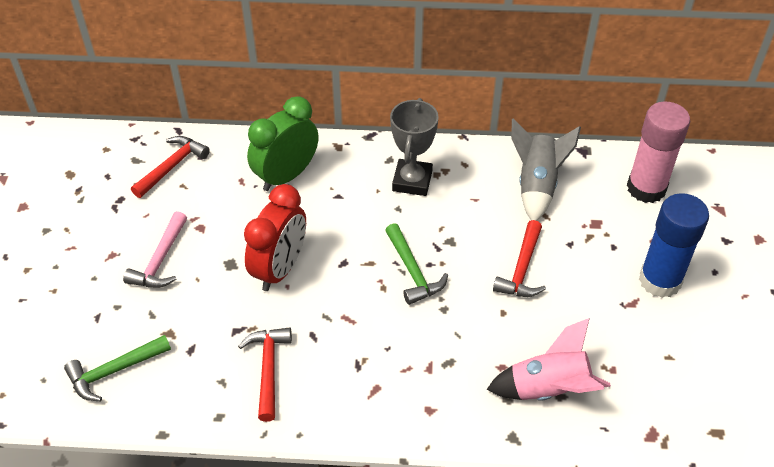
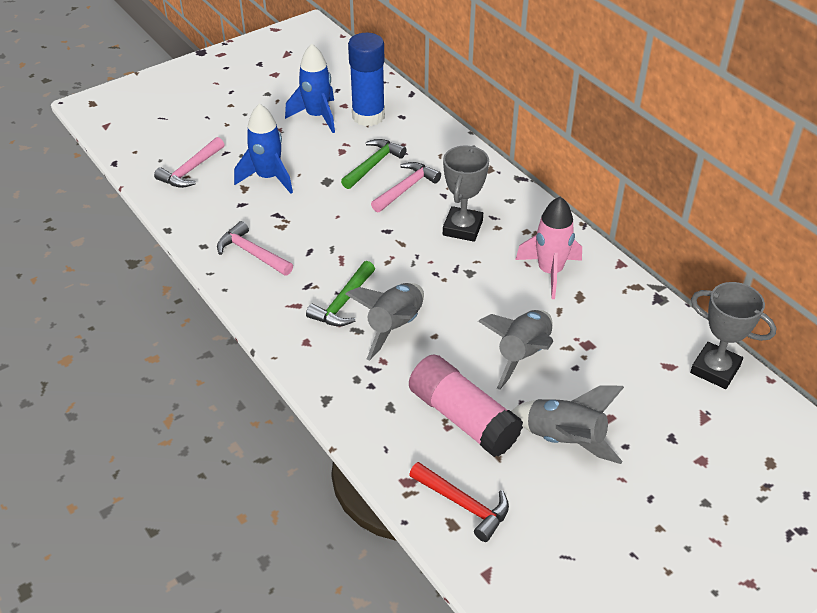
blue rocket: 0 -> 2
green clock: 1 -> 0
grey rocket: 1 -> 3
grey trophy: 1 -> 2
pink hammer: 1 -> 3
red clock: 1 -> 0
red hammer: 3 -> 1

